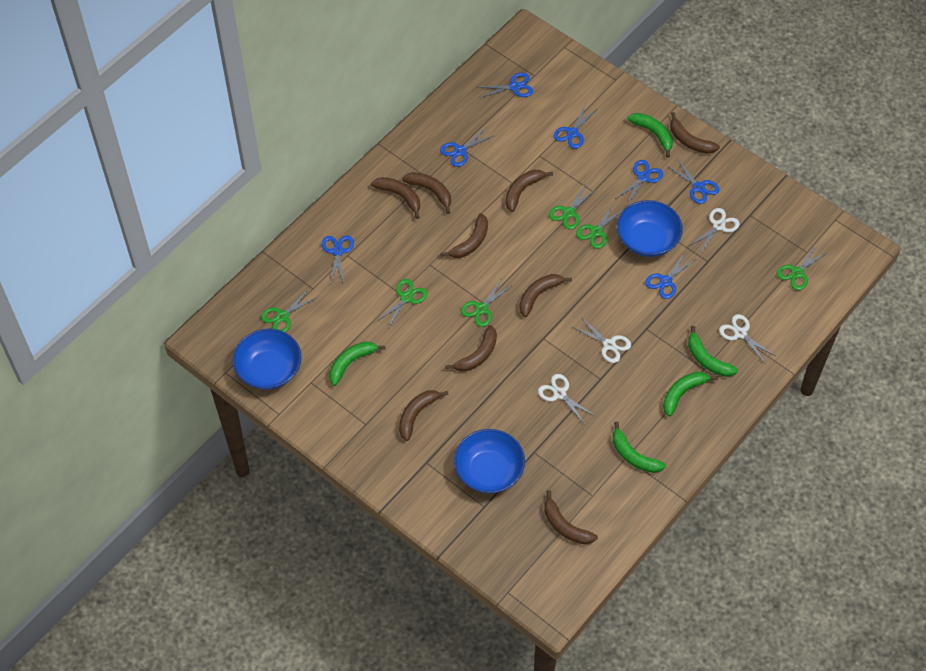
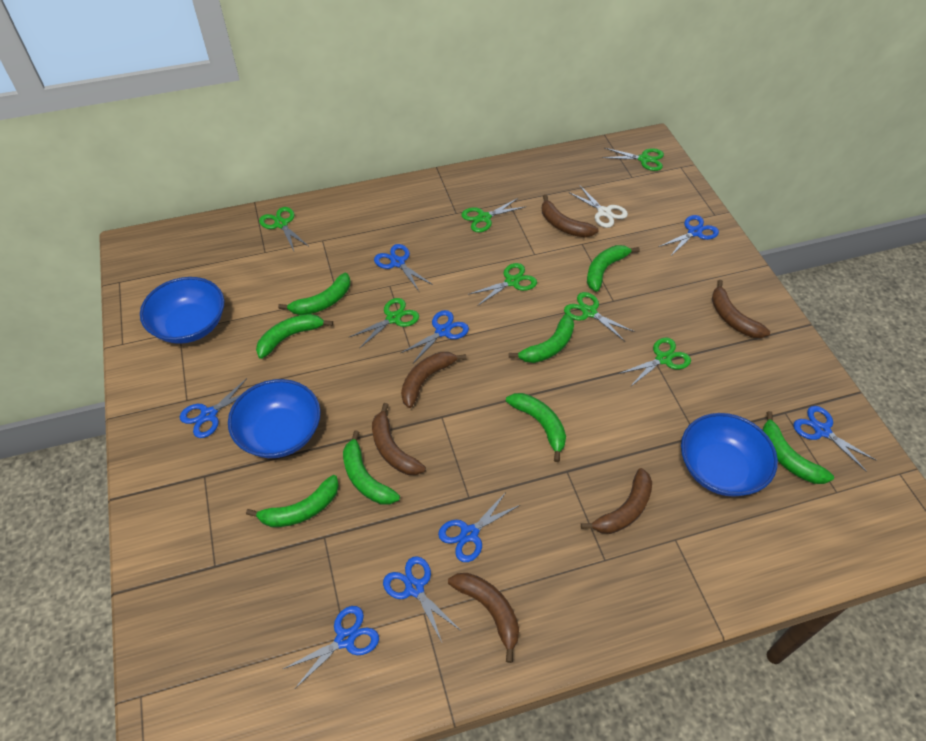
blue scissors: 7 -> 8
brown banana: 9 -> 6
green banana: 5 -> 8
green scissors: 6 -> 7
white scissors: 4 -> 1

